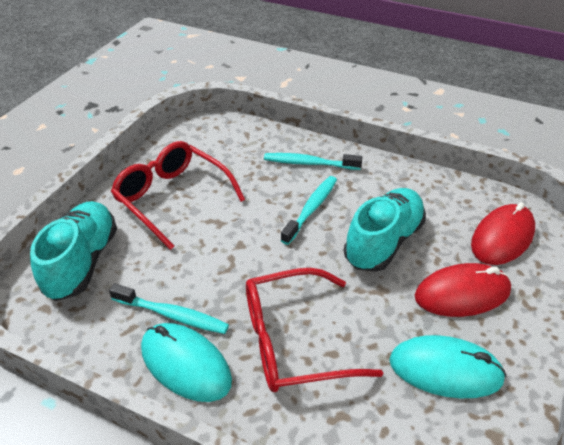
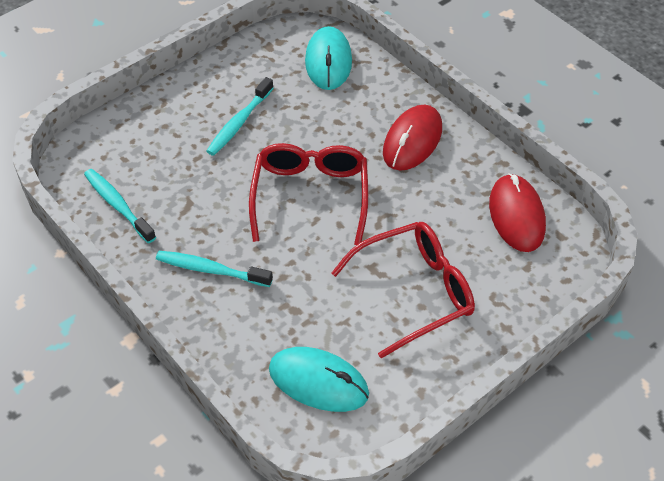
turquoise shoe: 2 -> 0

